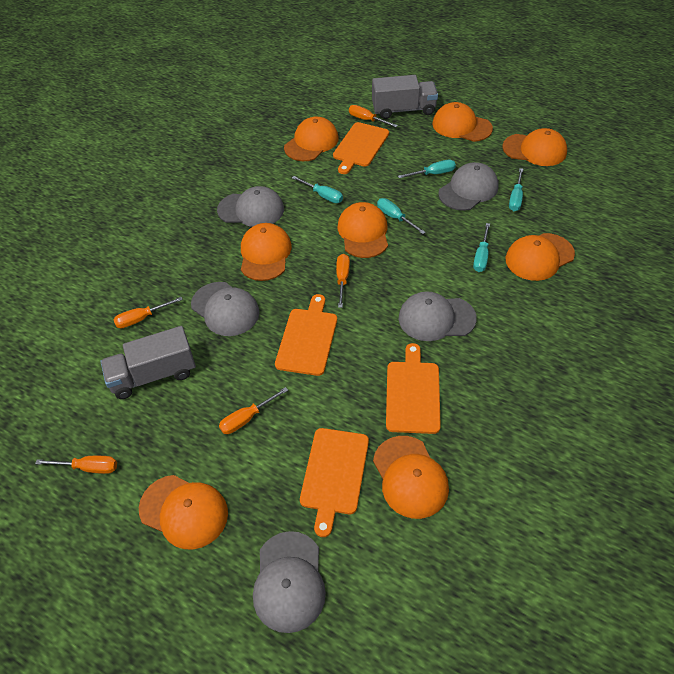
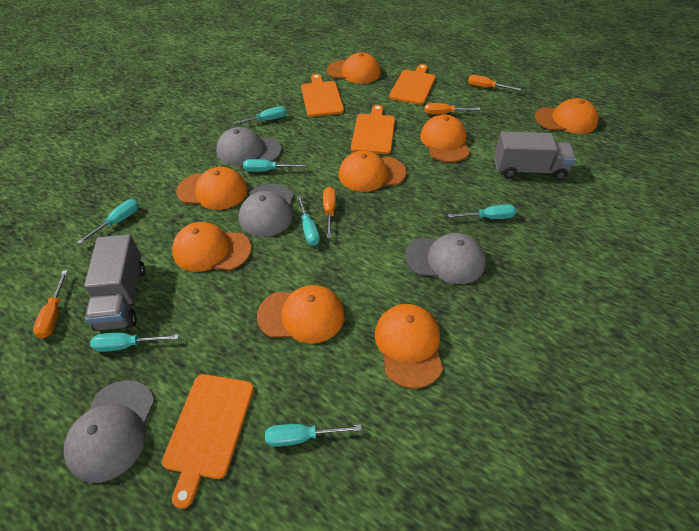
grey cap: 5 -> 4
orange screwdriver: 5 -> 4
turquoise screwdriver: 5 -> 7

